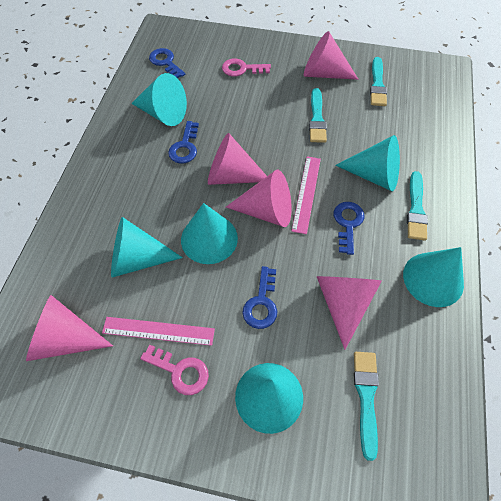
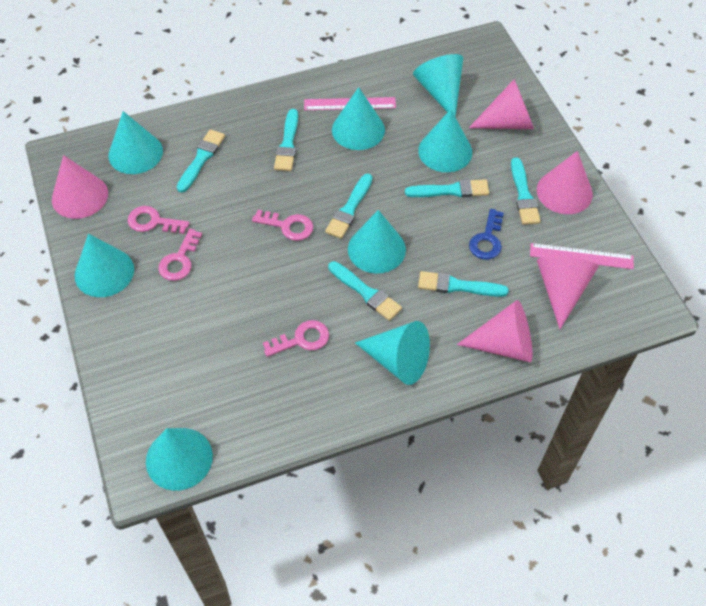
blue key: 4 -> 1
pink key: 2 -> 4
turquoise brush: 4 -> 7
turquoise cone: 6 -> 8

